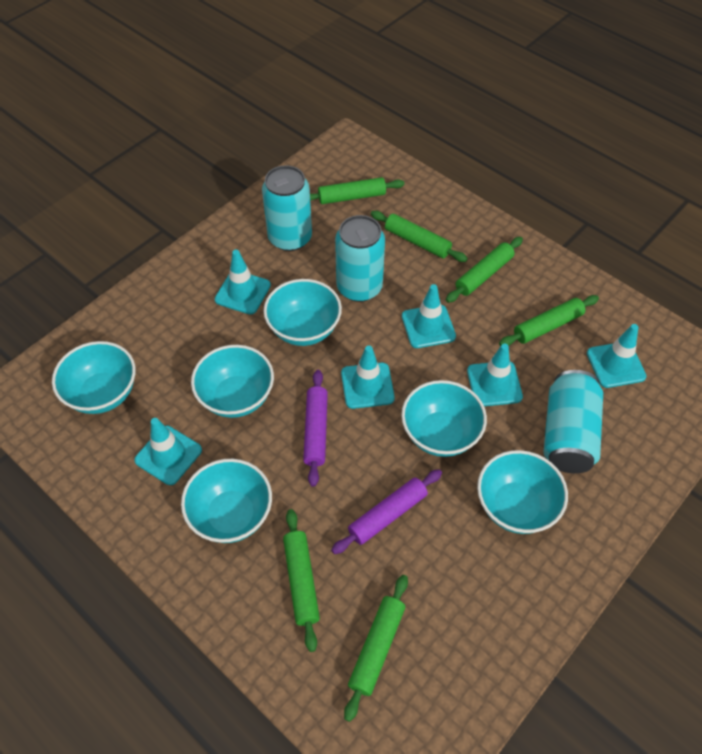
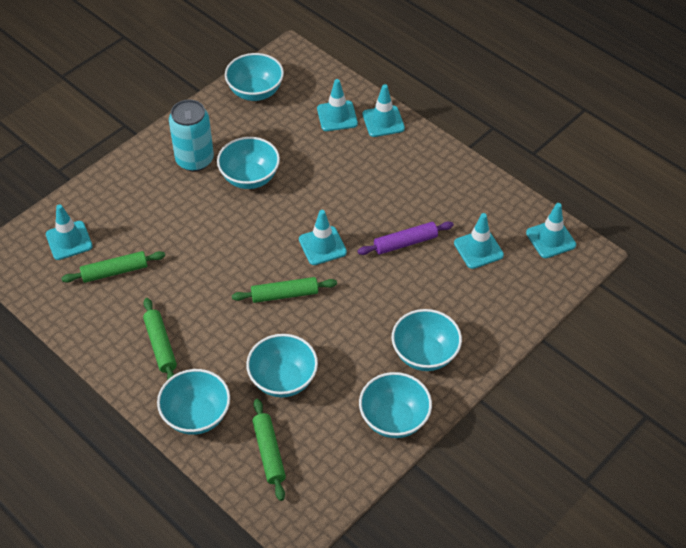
green rolling pin: 6 -> 4
purple rolling pin: 2 -> 1
turquoise can: 3 -> 1

